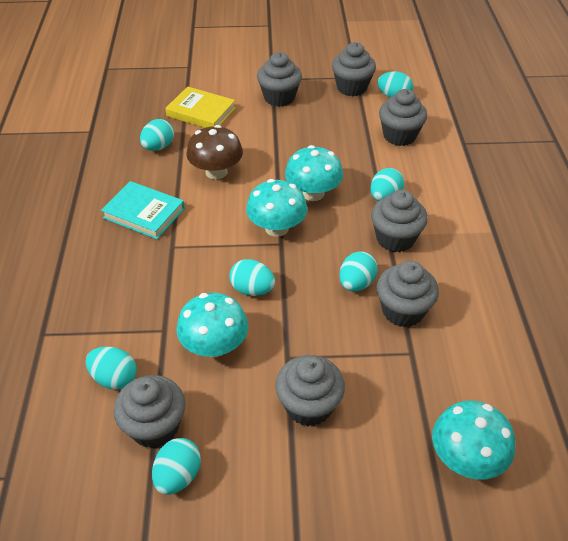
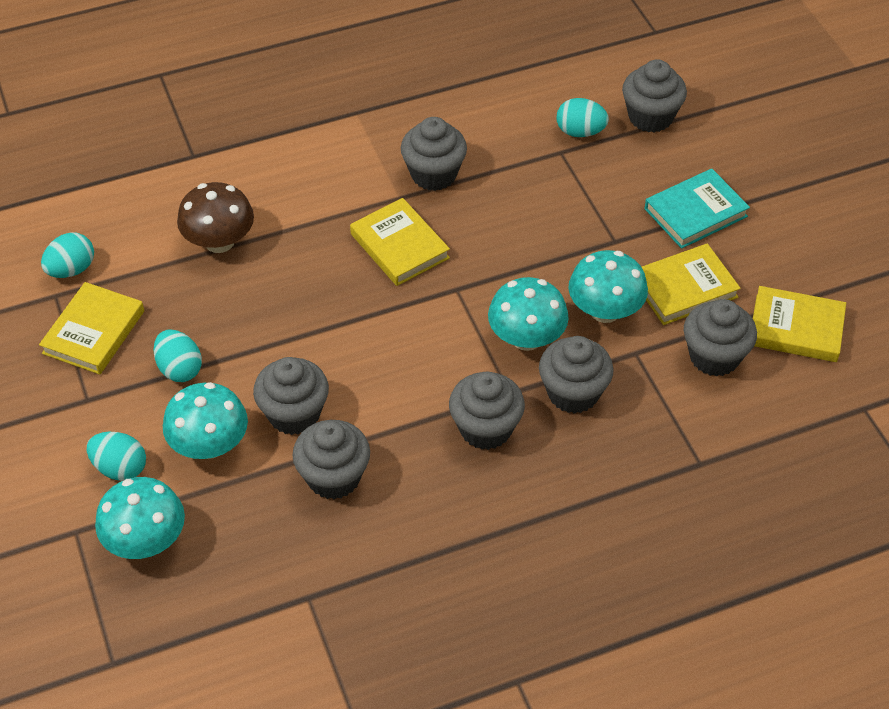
turquoise egg: 7 -> 4
yellow book: 1 -> 4

